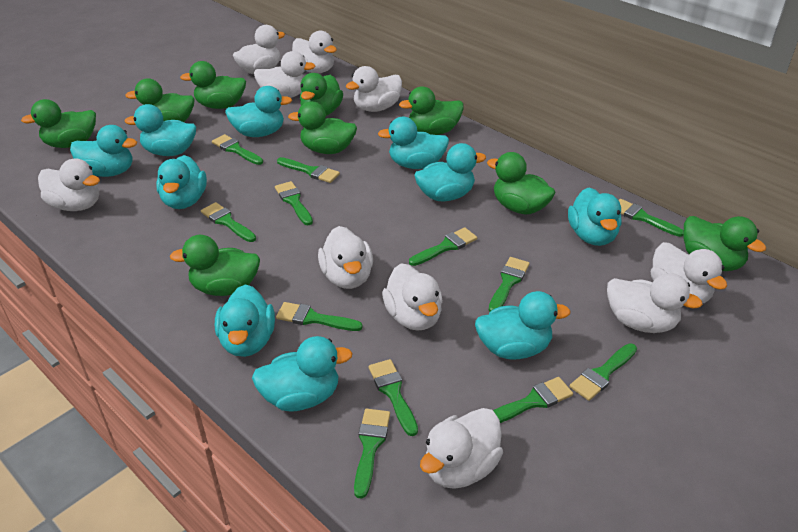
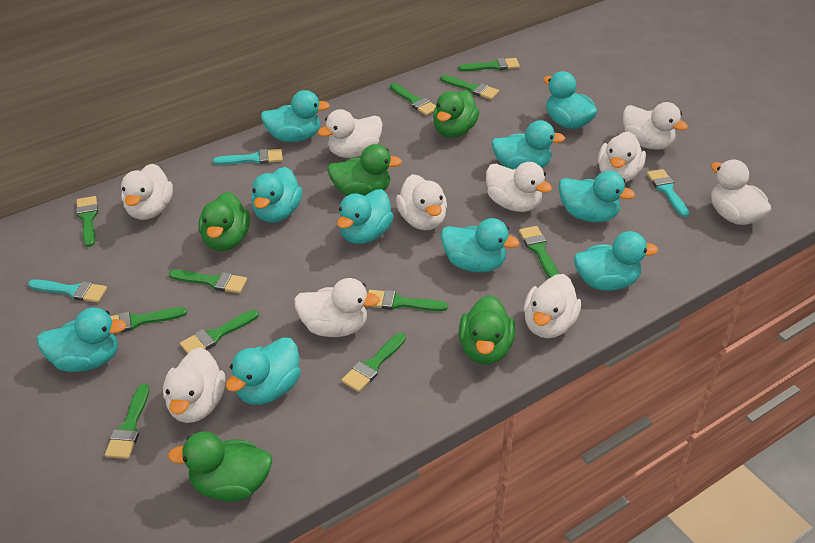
green brush: 12 -> 11
green duck: 9 -> 5
turquoise brush: 0 -> 3

